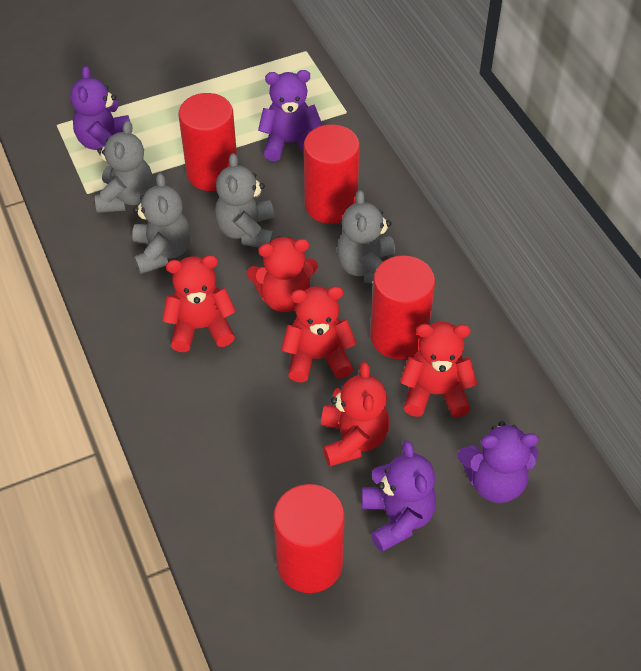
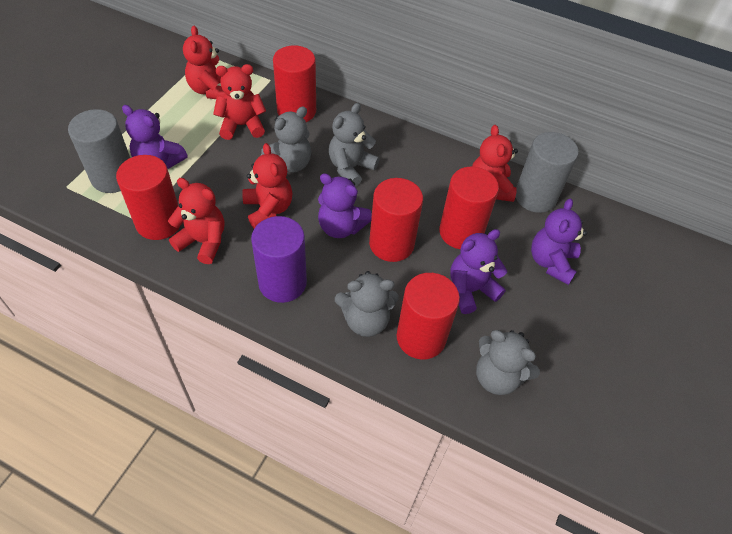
grey cylinder: 0 -> 2
purple cylinder: 0 -> 1
red cylinder: 4 -> 5

